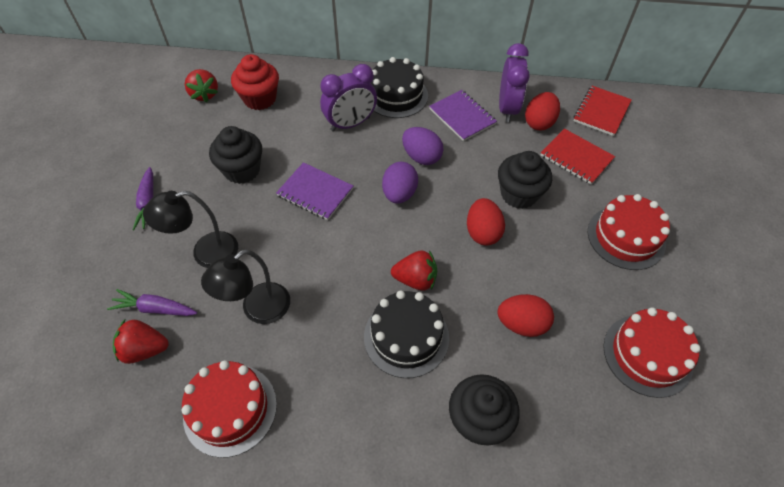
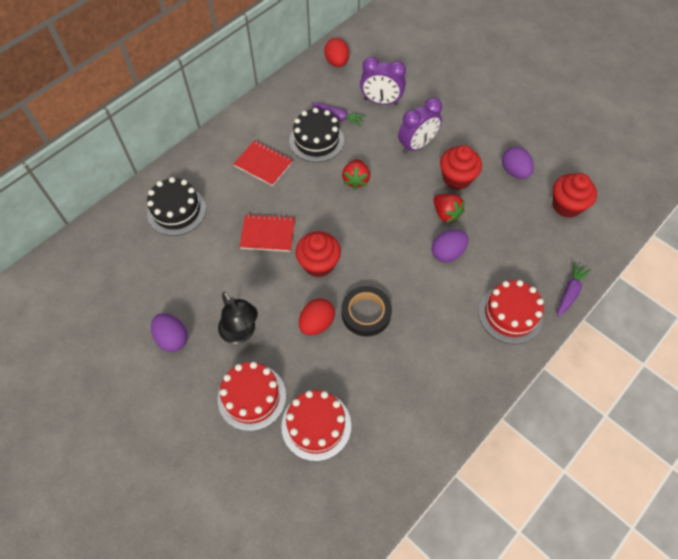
black cupcake: 3 -> 0
black lamp: 2 -> 1
black tape: 0 -> 1
purple egg: 2 -> 3
purple notebook: 2 -> 0
red cupcake: 1 -> 3
red egg: 3 -> 2
red strawberry: 3 -> 2

